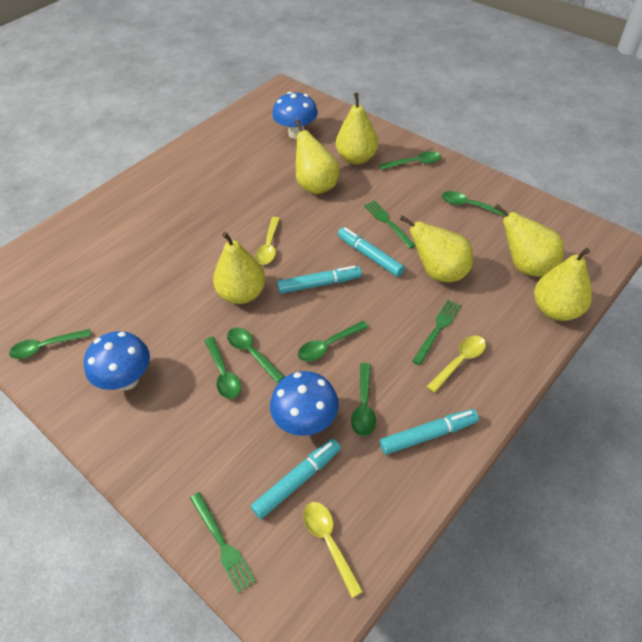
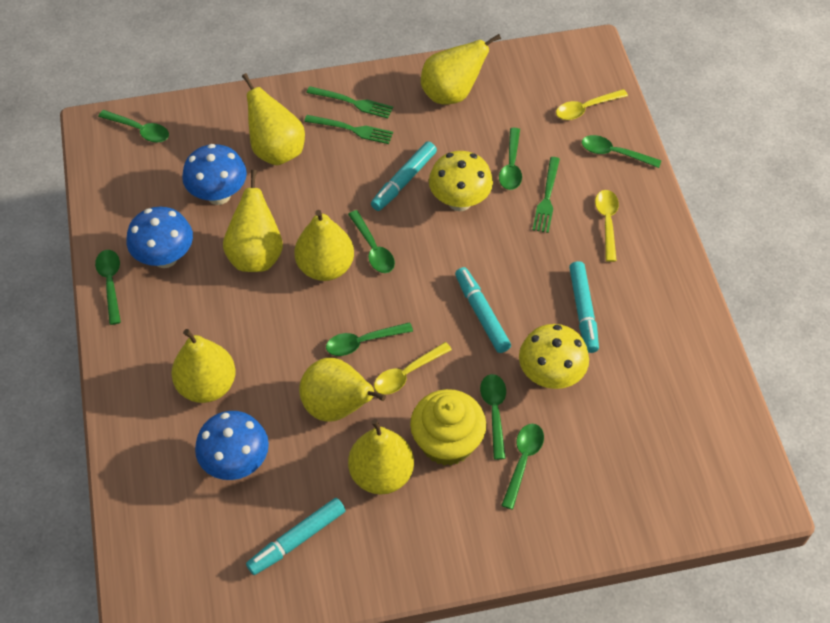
green spoon: 7 -> 8
yellow cupcake: 0 -> 1
yellow mushroom: 0 -> 2
yellow pear: 6 -> 7

